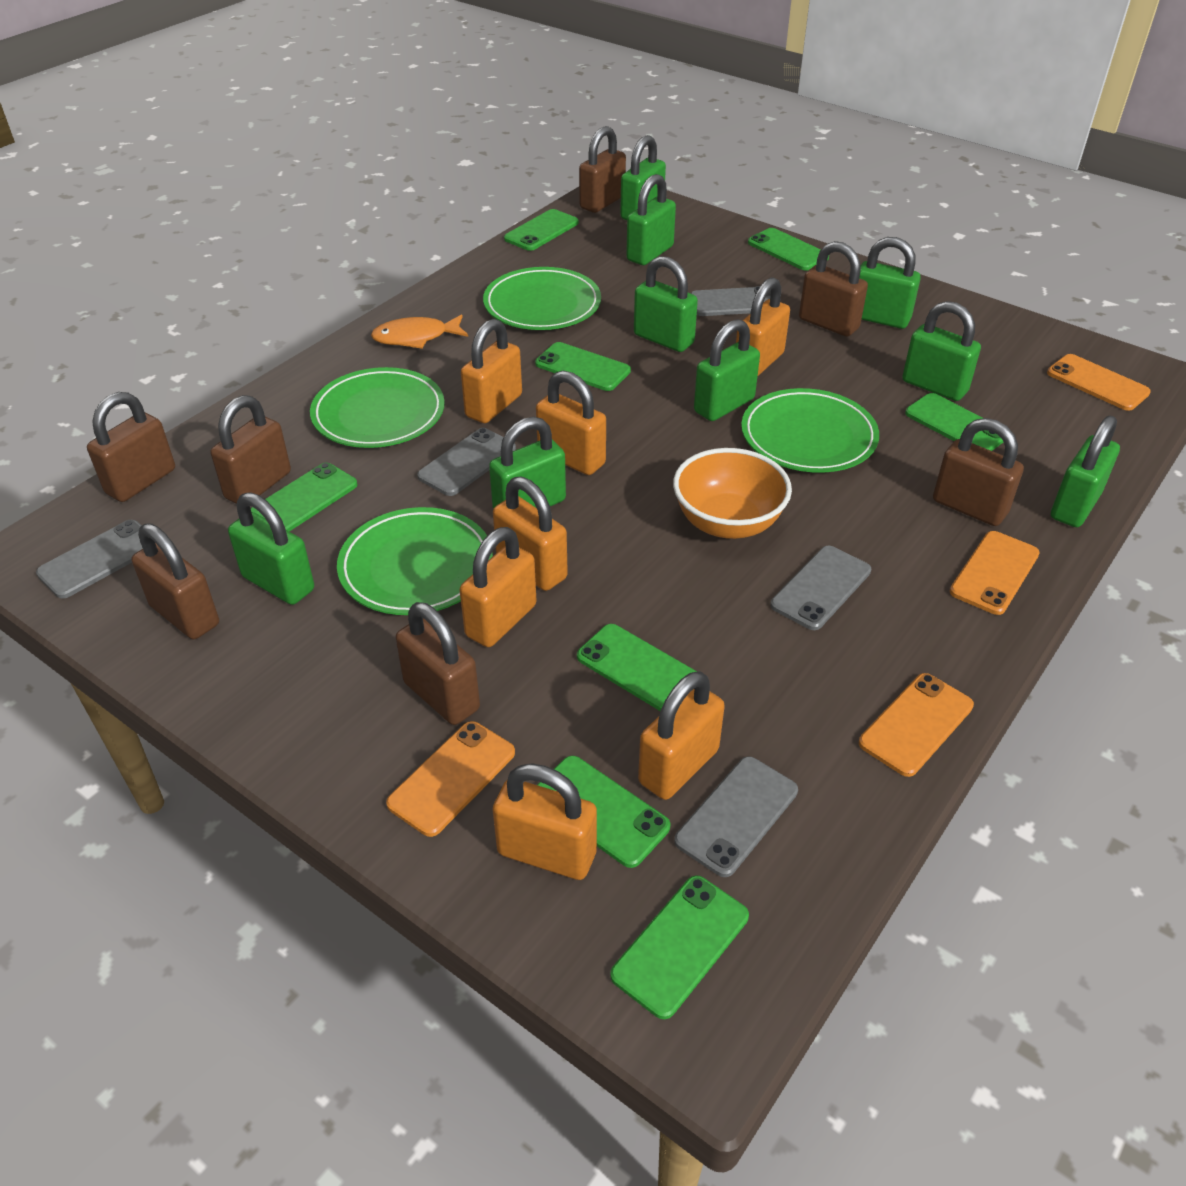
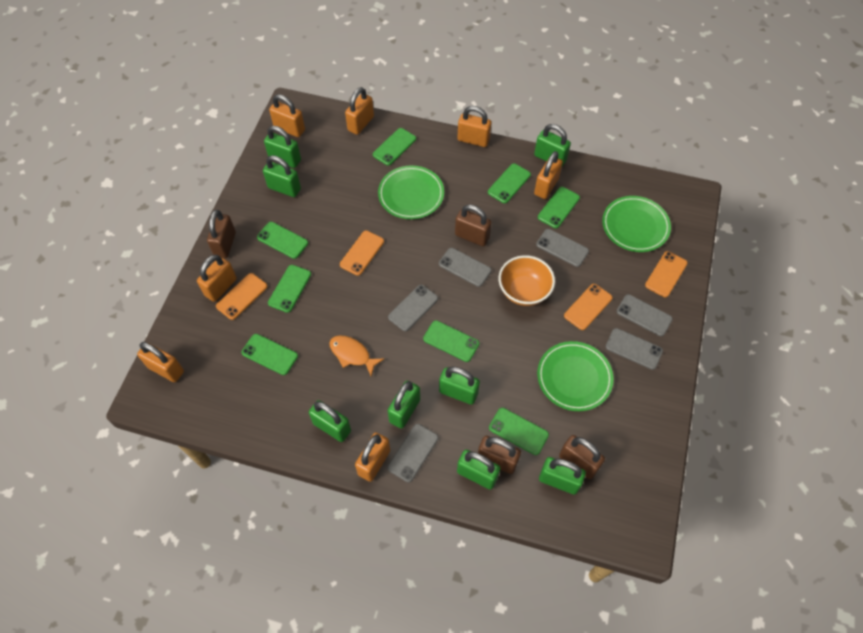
brown padlock: 7 -> 4
green padlock: 9 -> 8
green plate: 4 -> 3
grey phone: 5 -> 6

